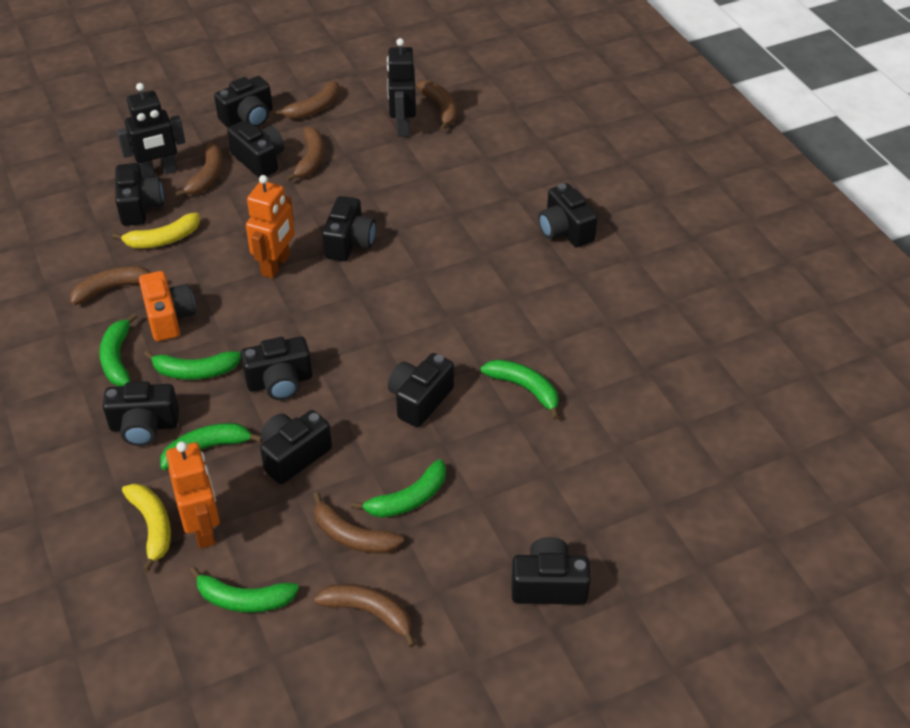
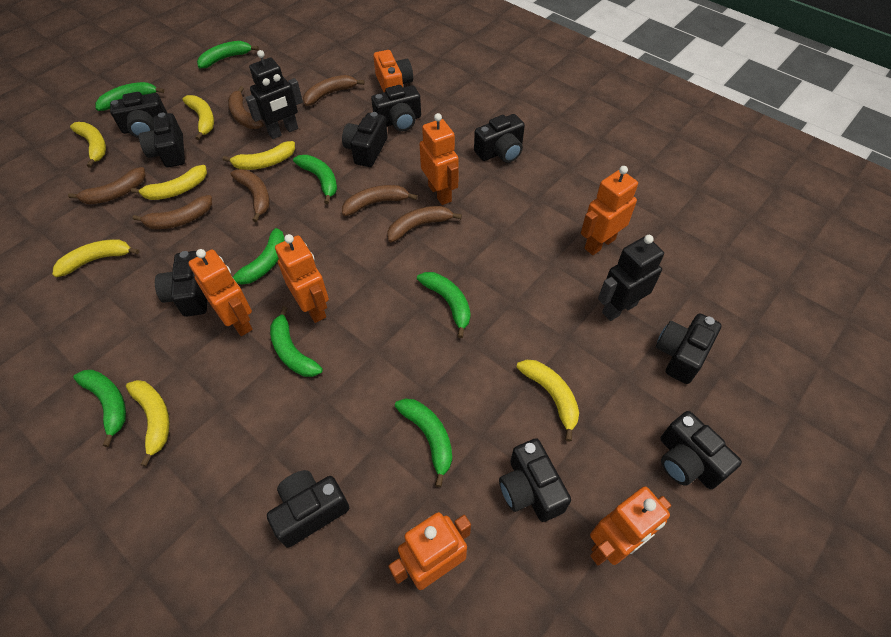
green banana: 6 -> 8
orange robot: 2 -> 6
yellow banana: 2 -> 7

